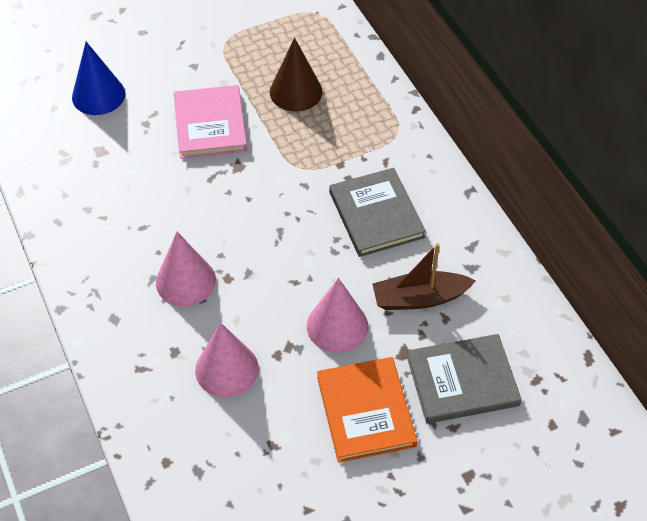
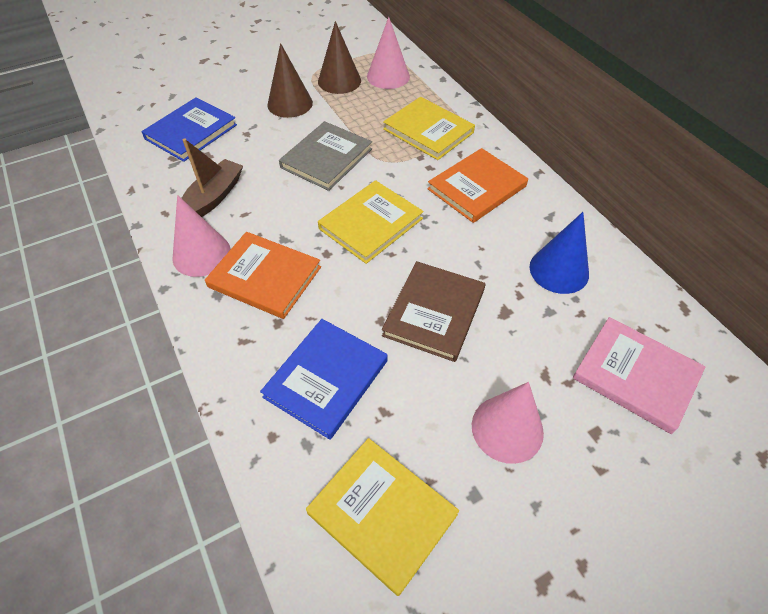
blue book: 0 -> 2
brown book: 0 -> 1
brown cone: 1 -> 2
grey book: 2 -> 1
orange book: 1 -> 2
yellow book: 0 -> 3

